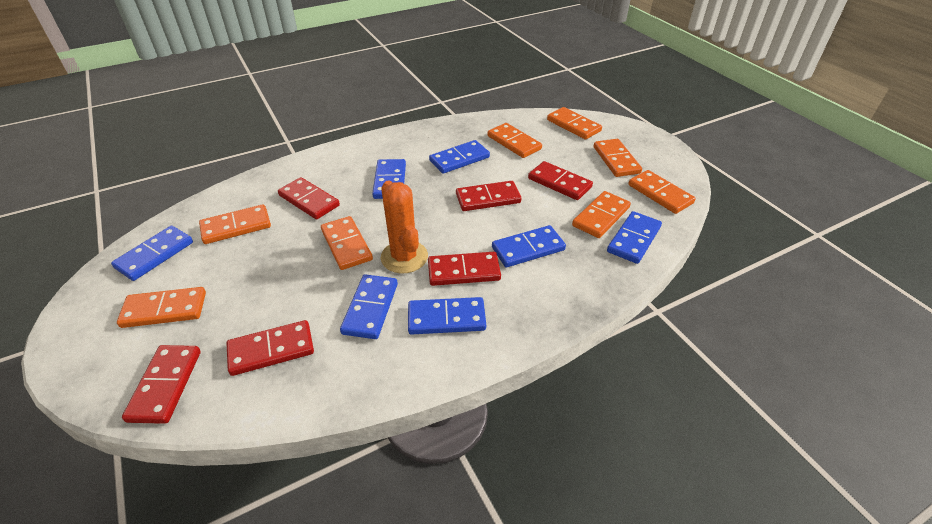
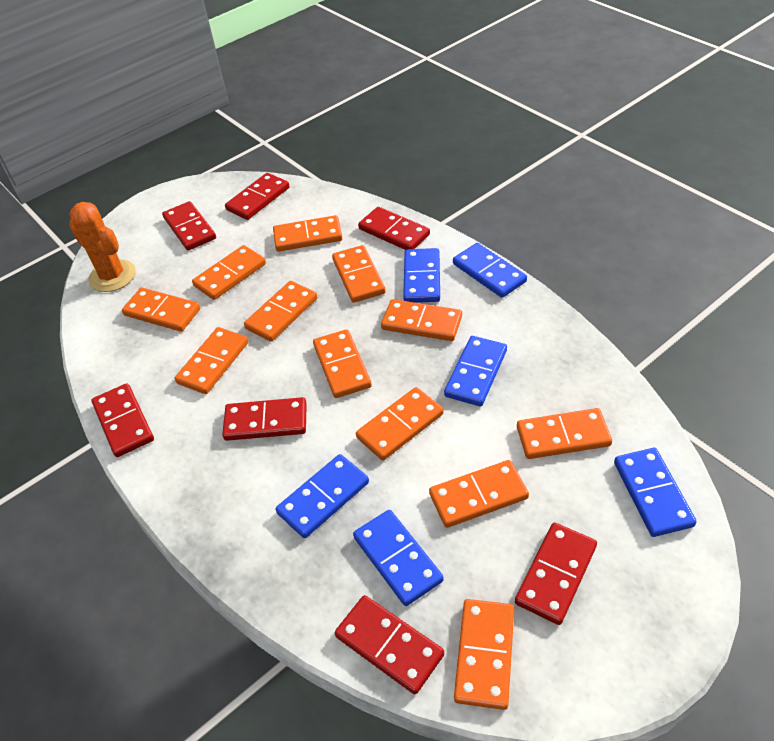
blue domino: 7 -> 6
orange domino: 8 -> 12
red domino: 6 -> 7

